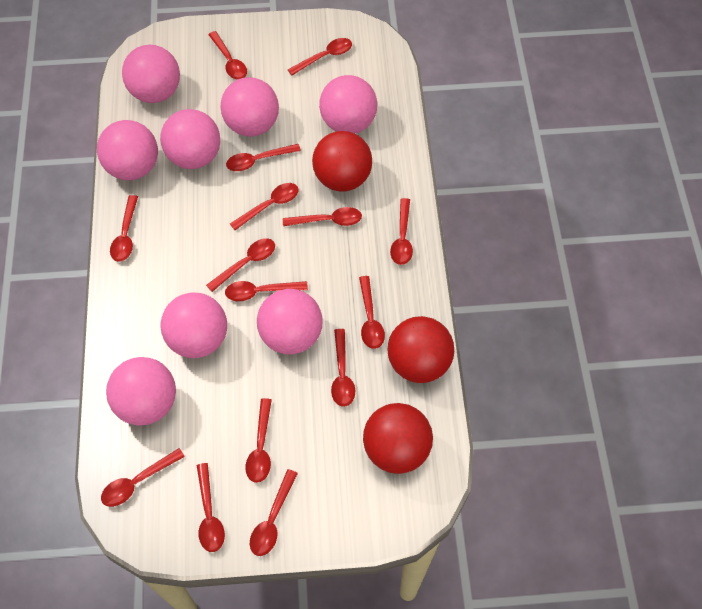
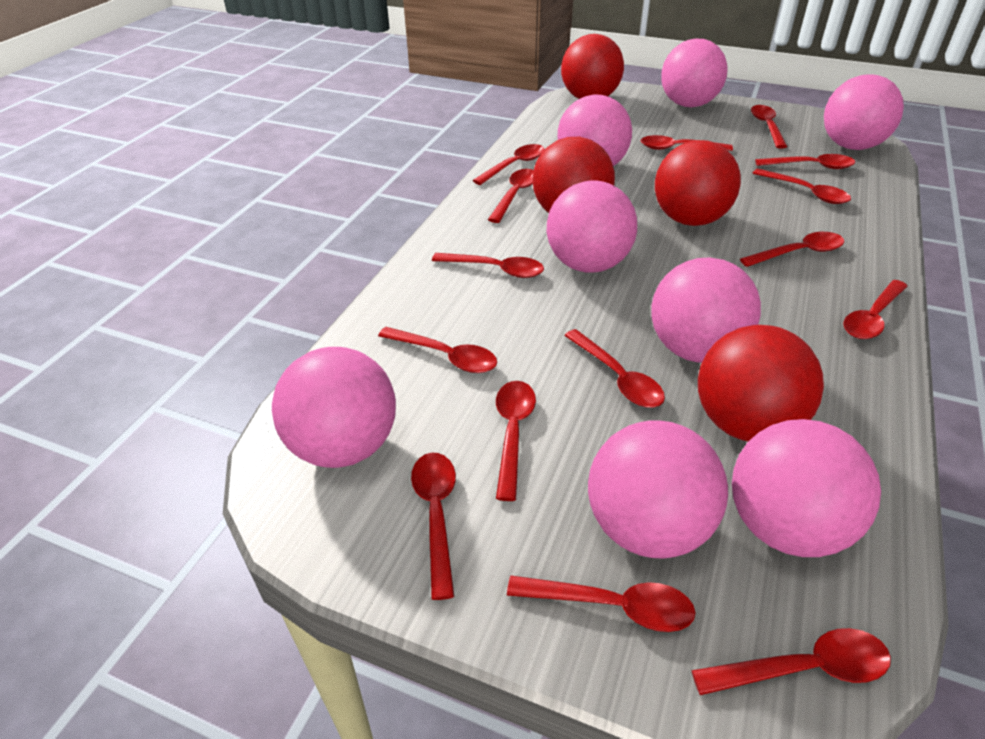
red ball: 3 -> 4

